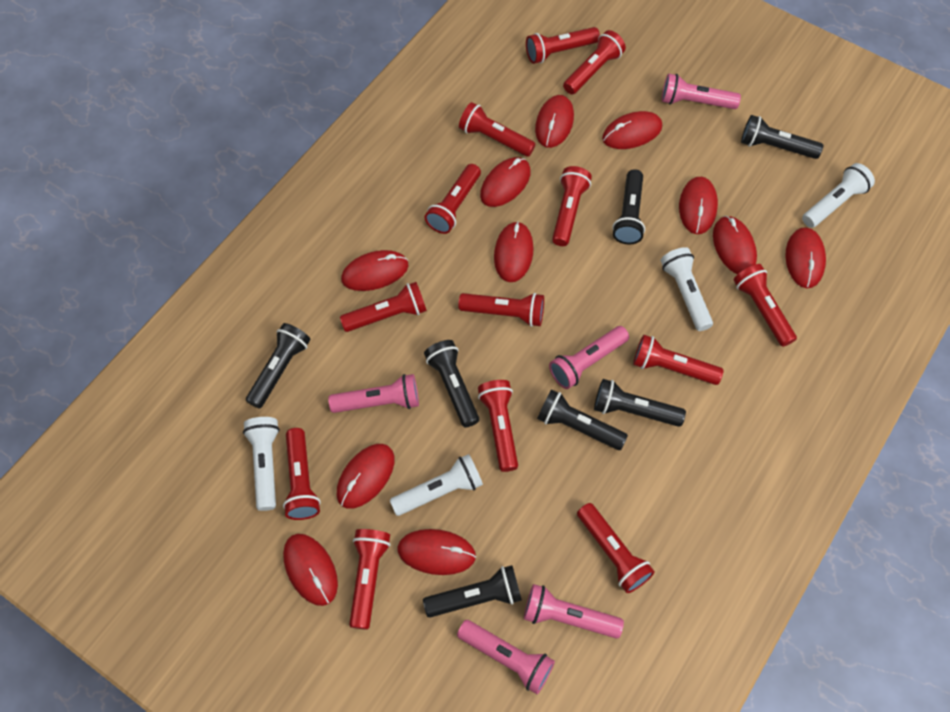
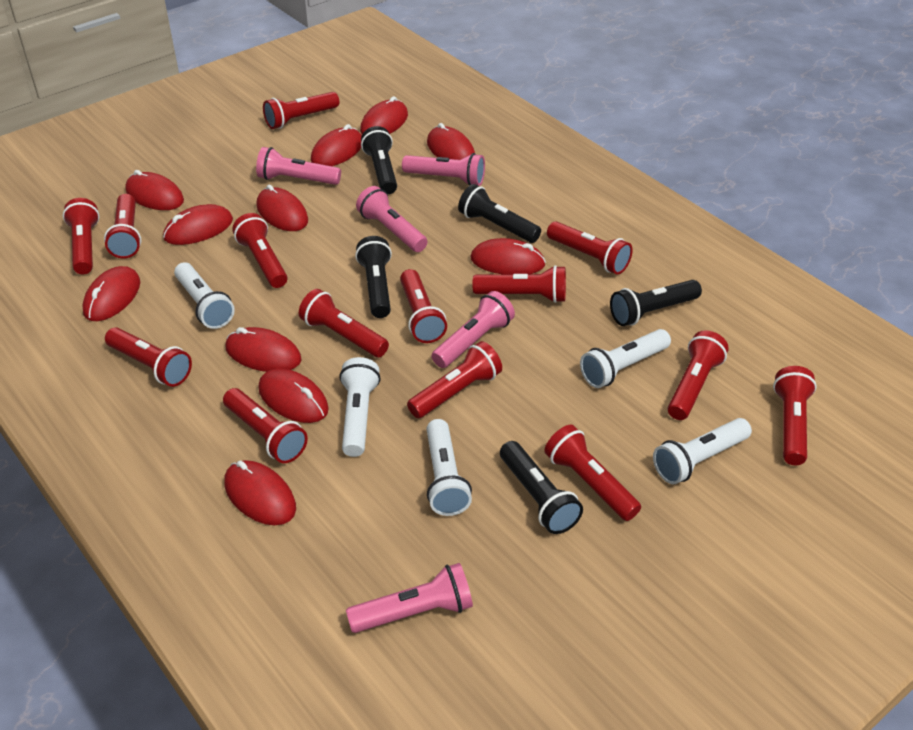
black flashlight: 7 -> 5
red flashlight: 13 -> 14
white flashlight: 4 -> 5

